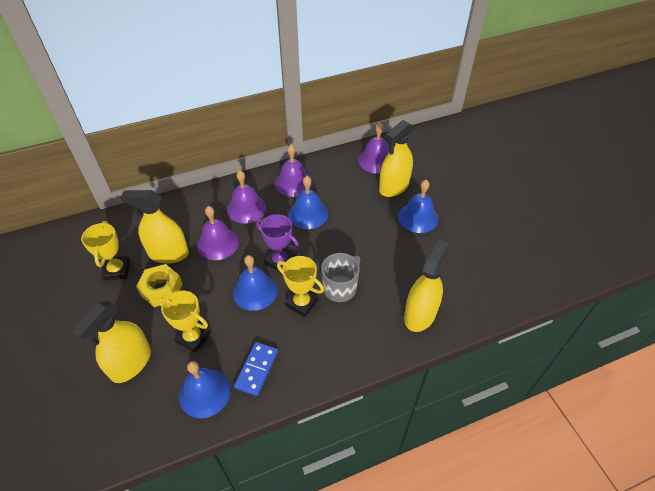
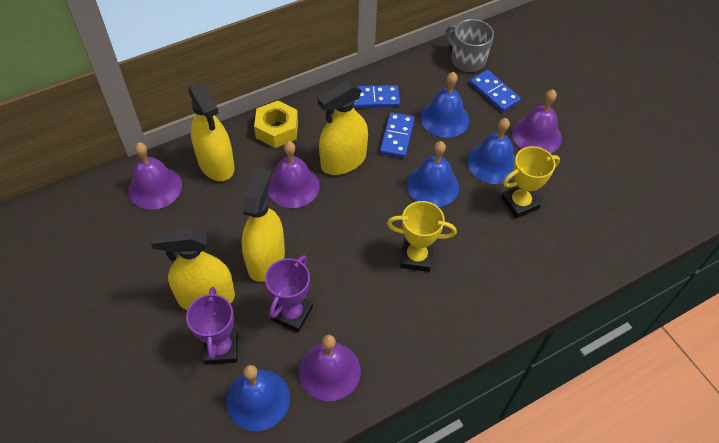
blue domino: 1 -> 3
purple trophy: 1 -> 2
yellow trophy: 3 -> 2

